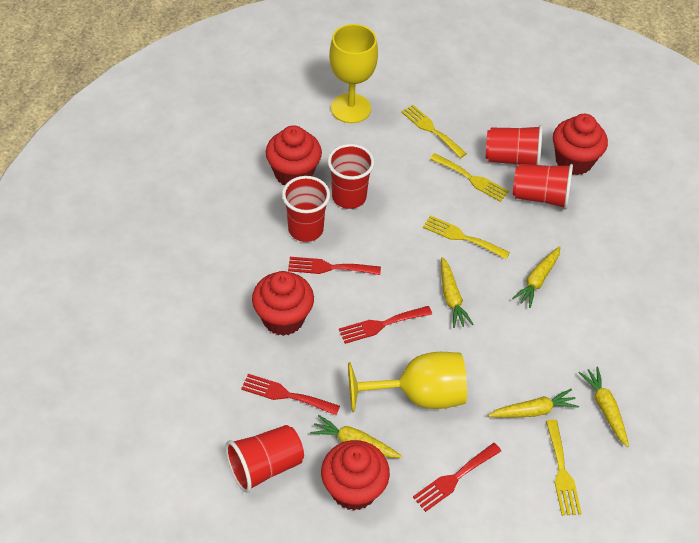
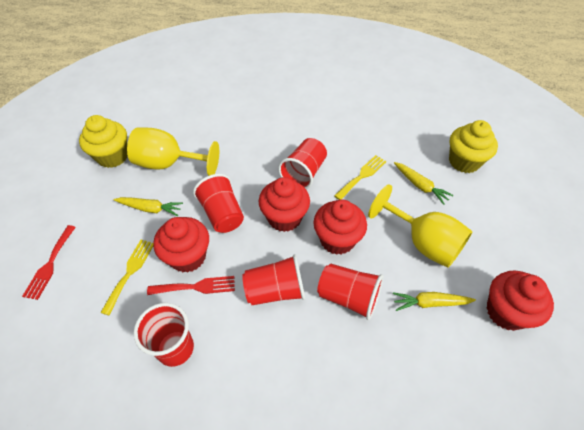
red fork: 4 -> 2
yellow carrot: 5 -> 3
yellow cupcake: 0 -> 2
yellow fork: 4 -> 2

